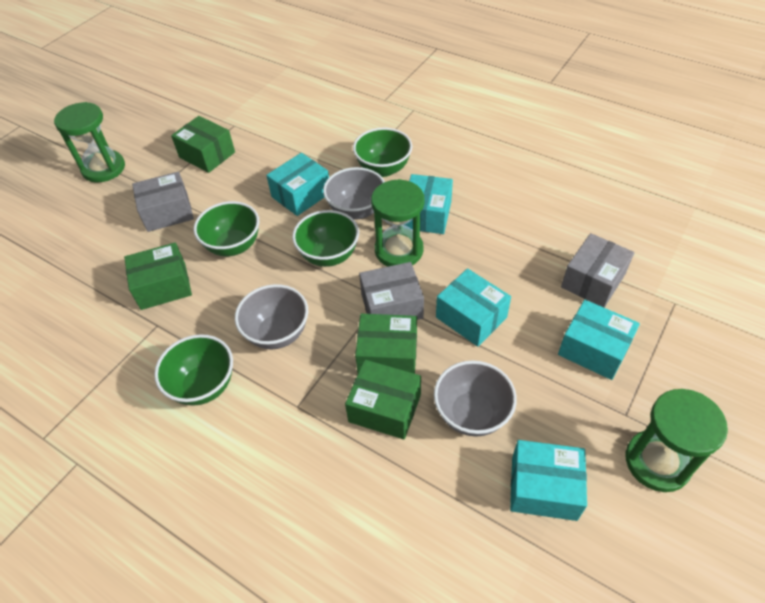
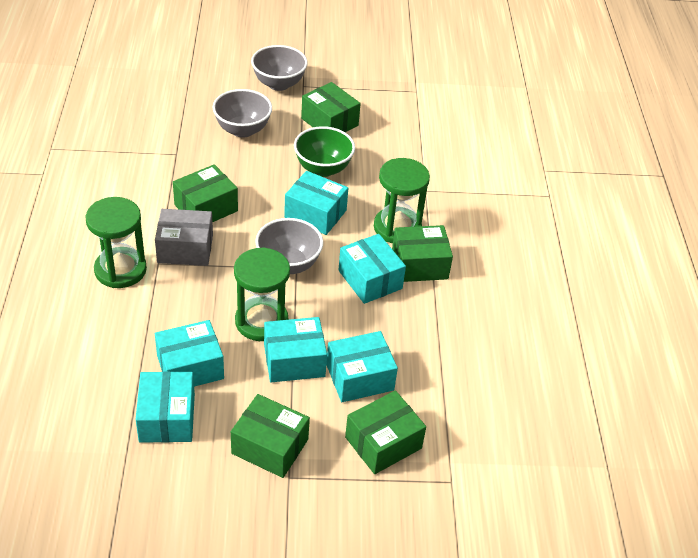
green bowl: 4 -> 1
green box: 4 -> 5
grey box: 3 -> 1
turquoise box: 5 -> 6

